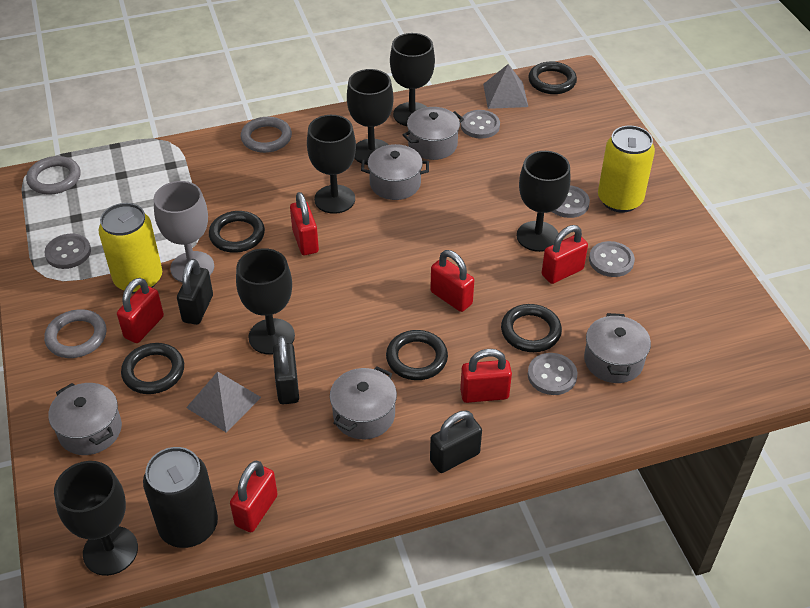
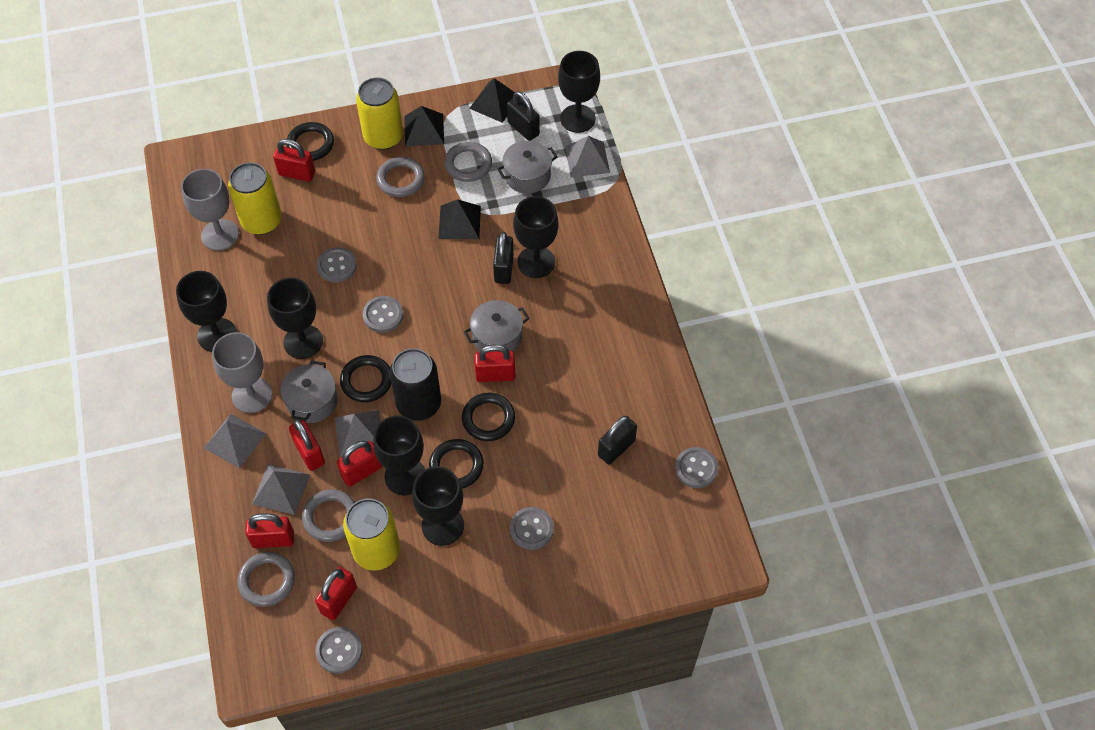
black pyramid: 0 -> 3
black ring: 5 -> 4
grey goblet: 1 -> 2
grey pot: 5 -> 3
grey pyramid: 2 -> 4
grey ring: 3 -> 4
yellow can: 2 -> 3

